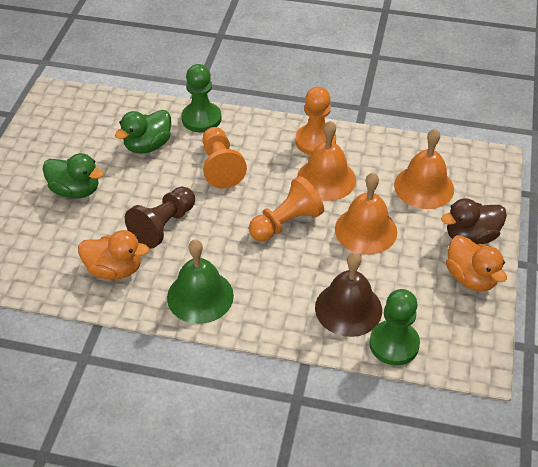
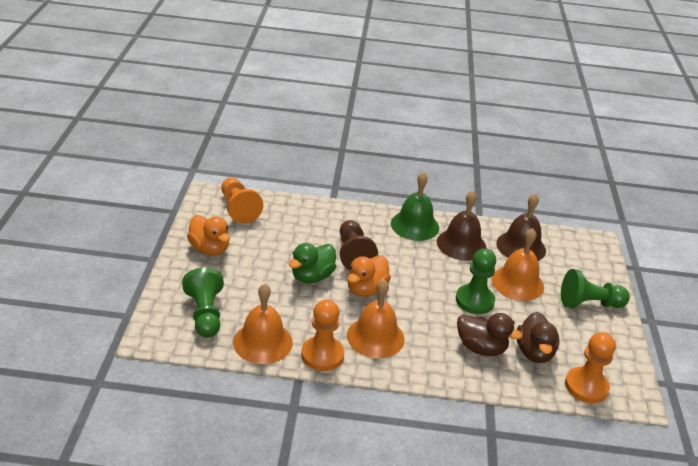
brown bell: 1 -> 2
brown duck: 1 -> 2
green duck: 2 -> 1
green pawn: 2 -> 3

